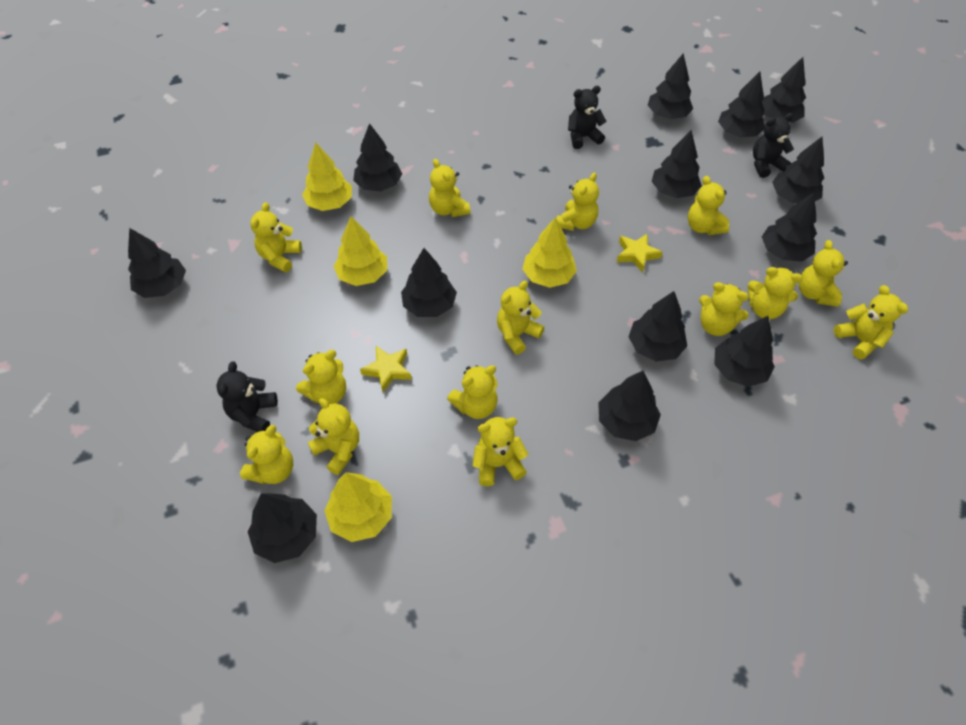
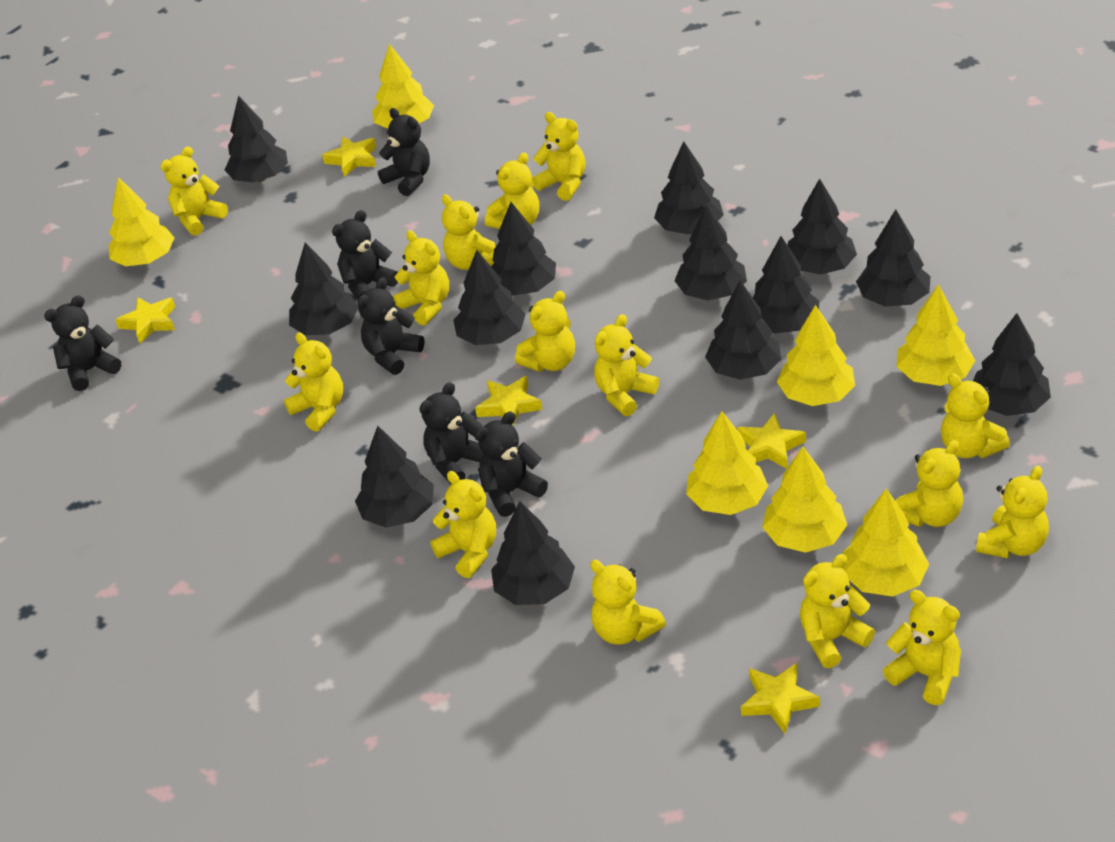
black teddy bear: 3 -> 6
yellow star: 2 -> 5
yellow teddy bear: 14 -> 15
yellow tree: 4 -> 7

